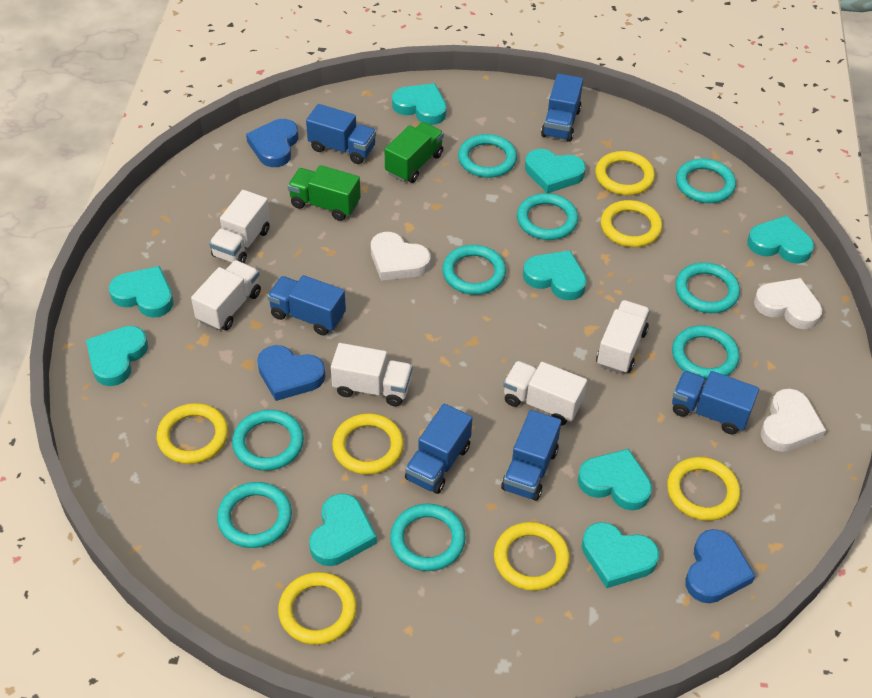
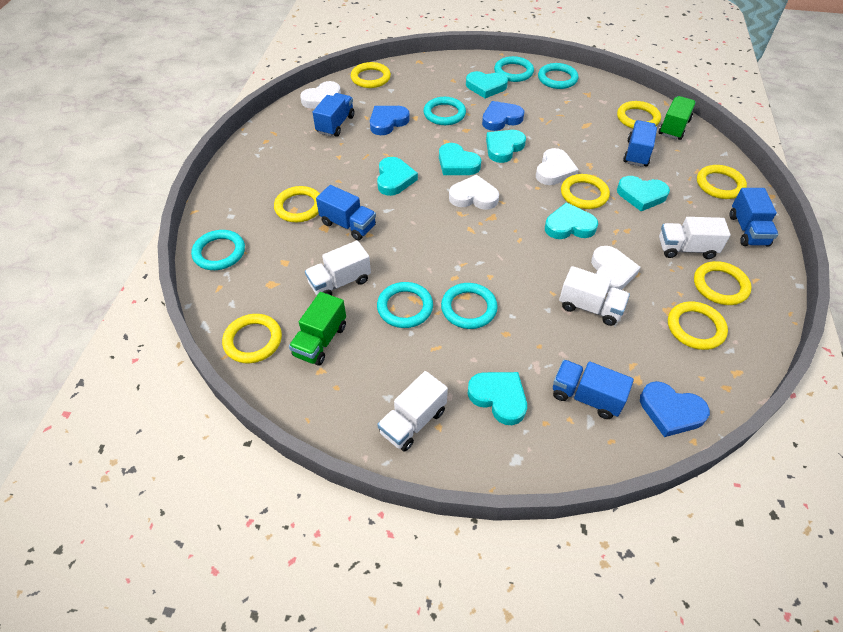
blue truck: 6 -> 5
turquoise heart: 9 -> 7
turquoise ring: 9 -> 6
white heart: 3 -> 4
white truck: 5 -> 4
yellow ring: 7 -> 8

